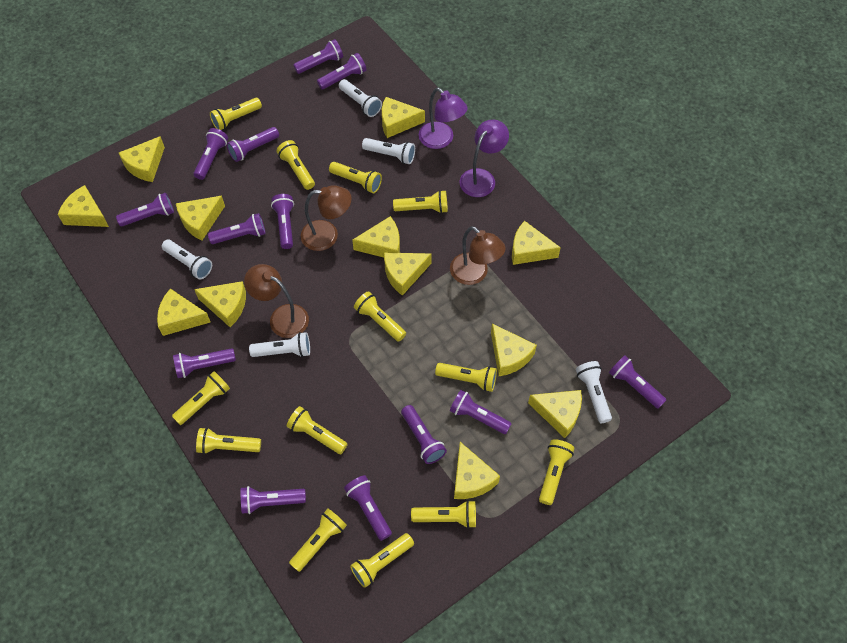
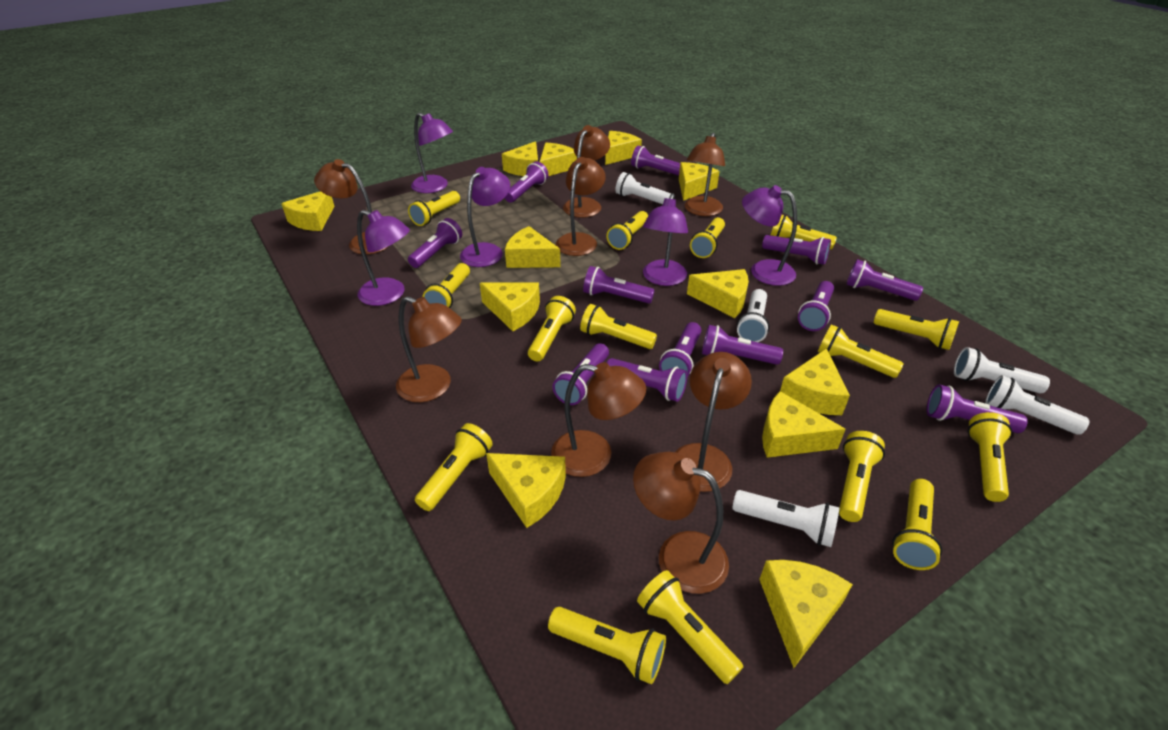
brown lamp: 3 -> 8
purple flashlight: 13 -> 12
purple lamp: 2 -> 5
yellow flashlight: 13 -> 15

